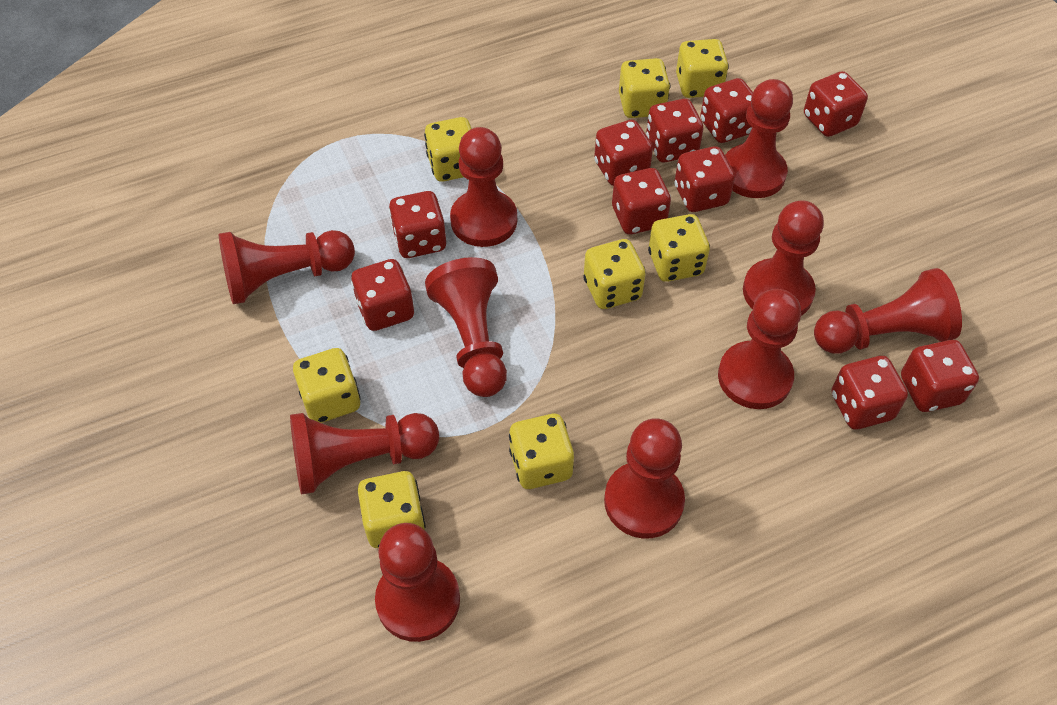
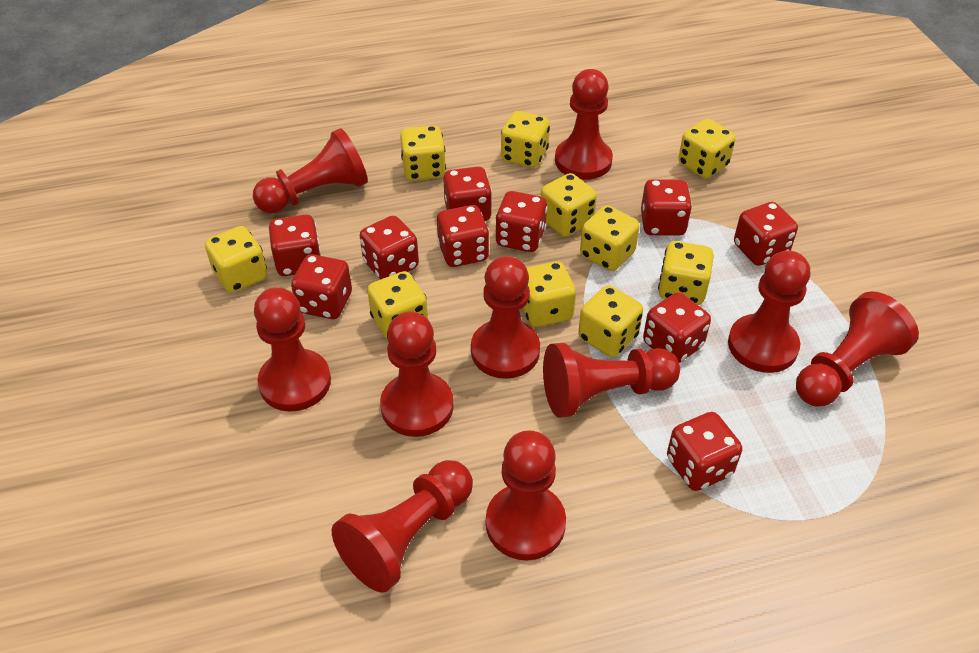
yellow dice: 8 -> 10

